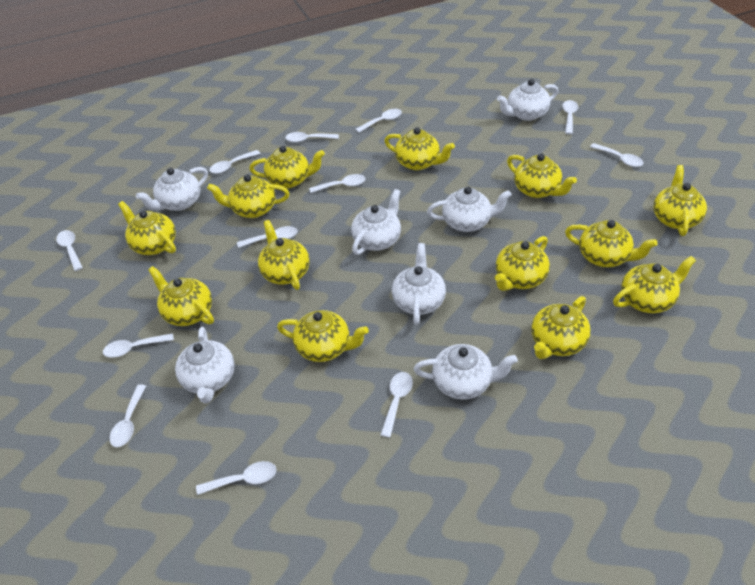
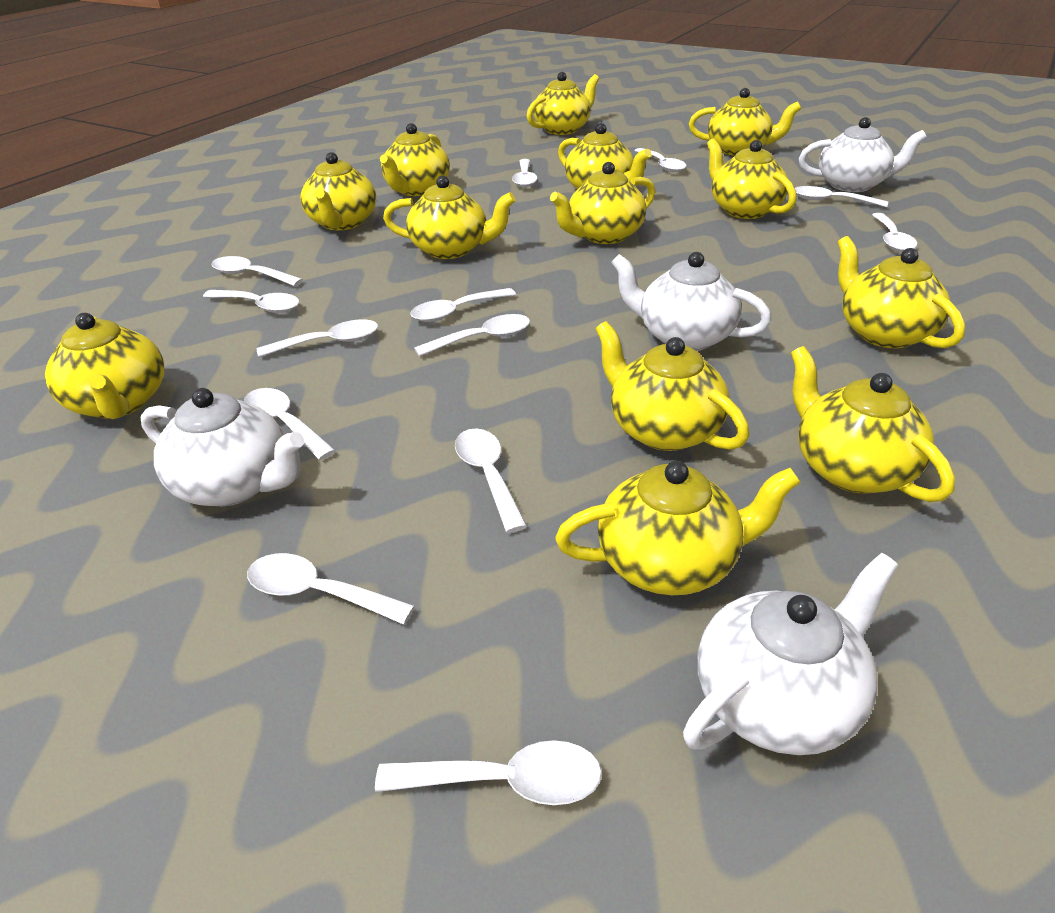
white spoon: 12 -> 13
white teapot: 7 -> 4

